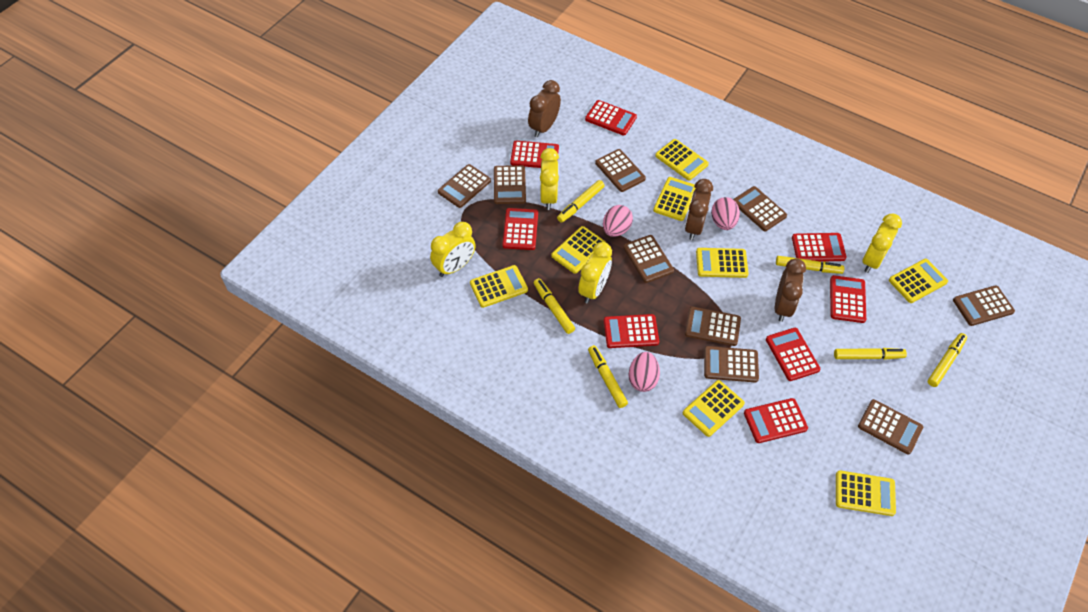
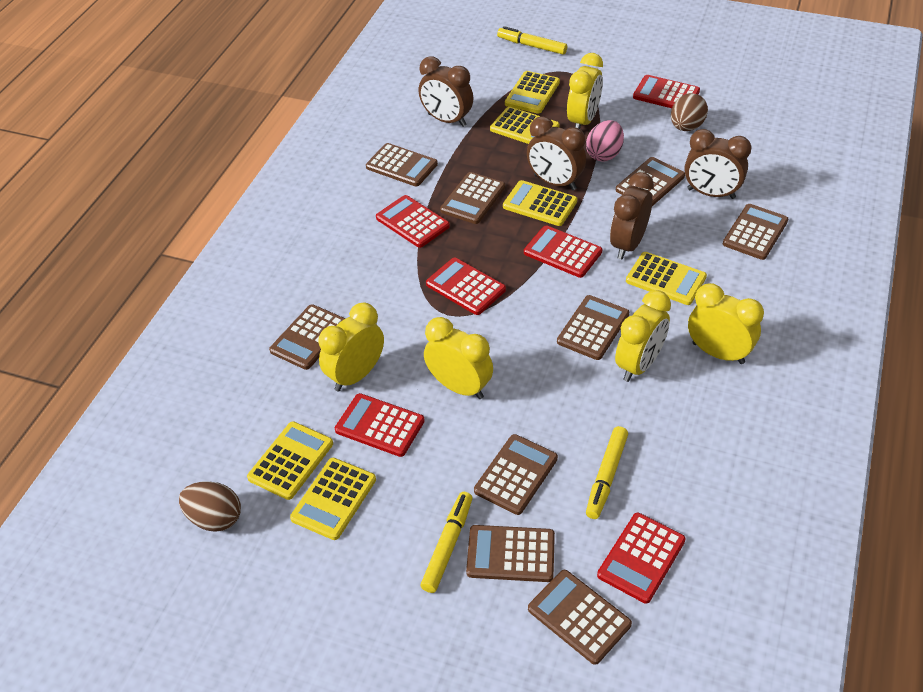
brown clock: 3 -> 4
brown egg: 0 -> 2
pink egg: 3 -> 1
red calculator: 8 -> 6
yellow calculator: 8 -> 6
yellow clock: 4 -> 5
yellow marker: 6 -> 3

